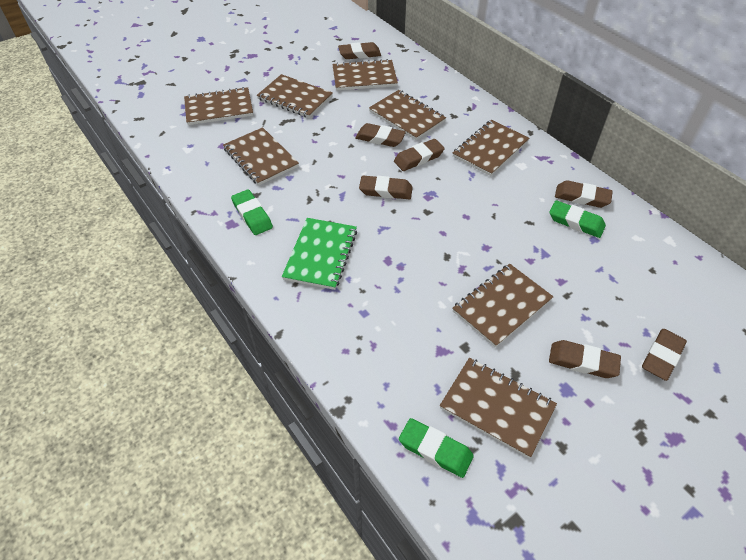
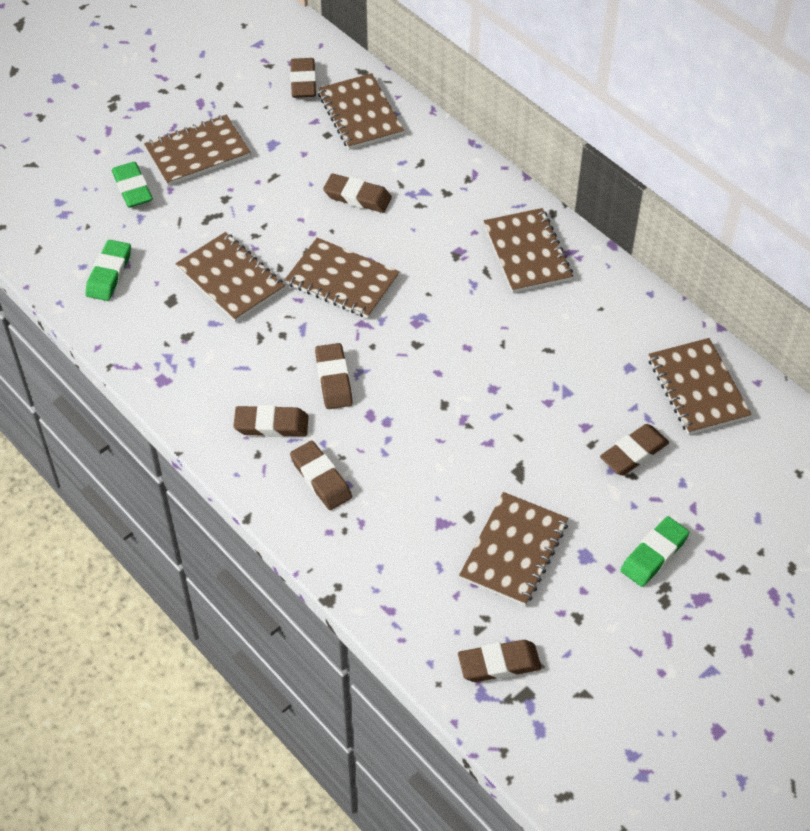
brown notebook: 8 -> 7
green notebook: 1 -> 0

